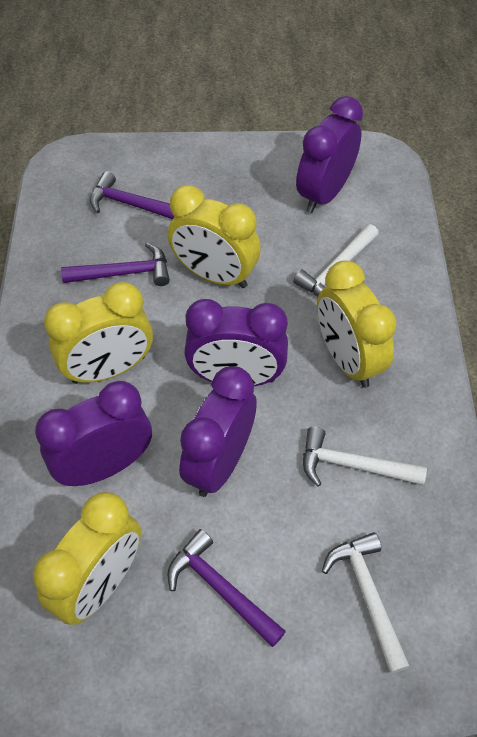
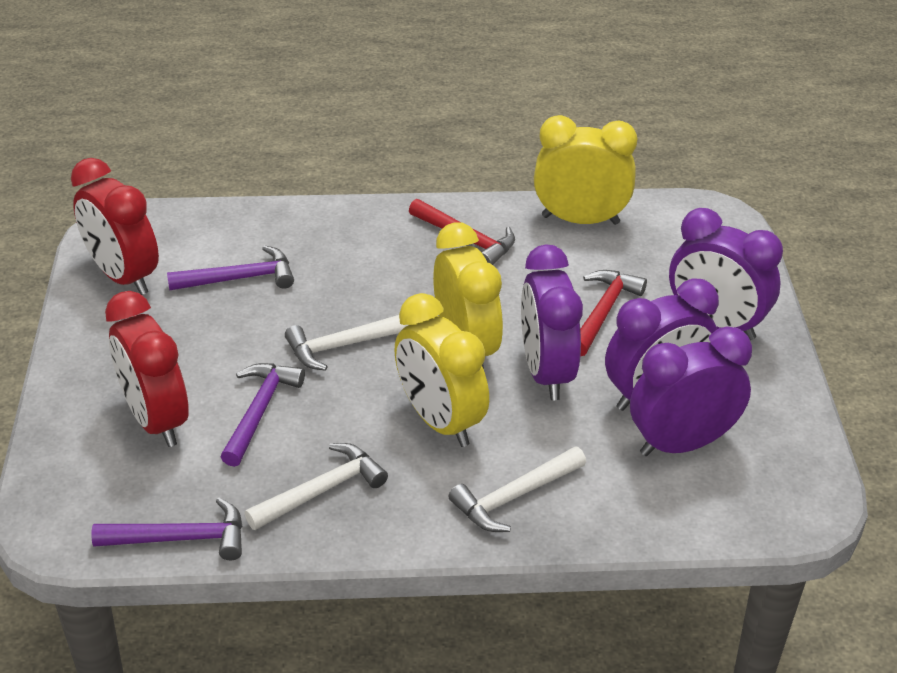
red clock: 0 -> 2
red hammer: 0 -> 2
yellow clock: 4 -> 3

